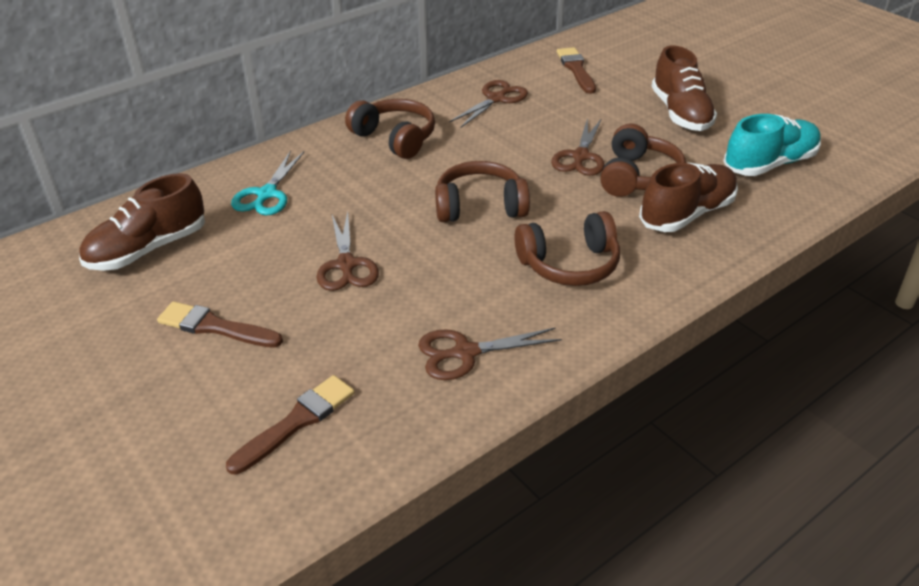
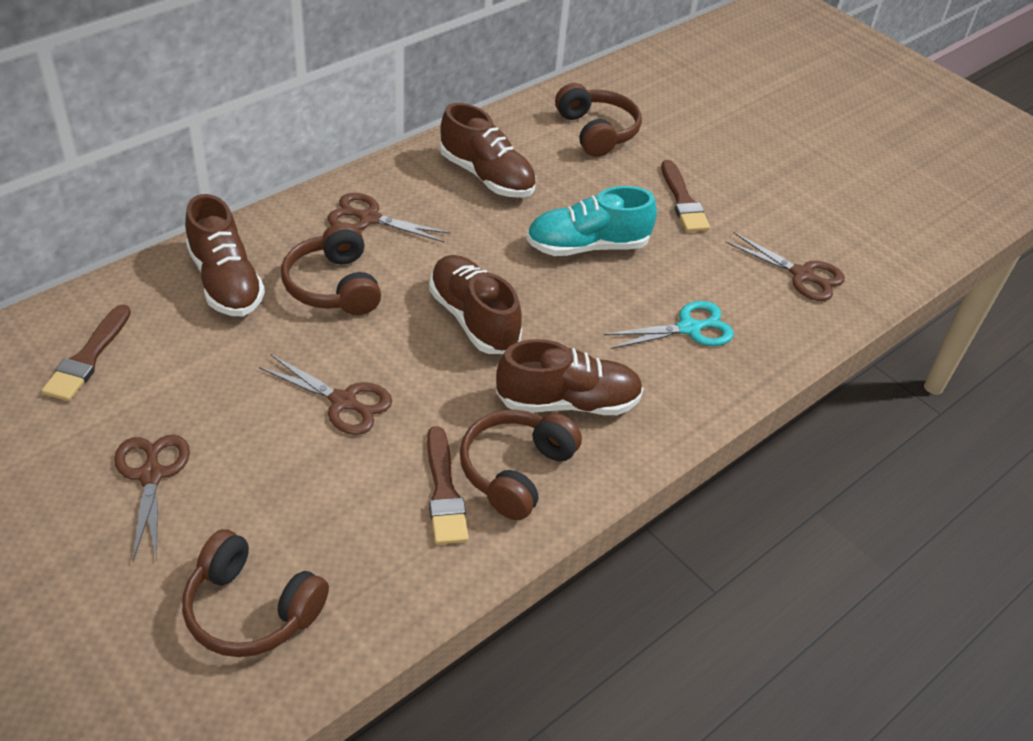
brown shoe: 3 -> 4

